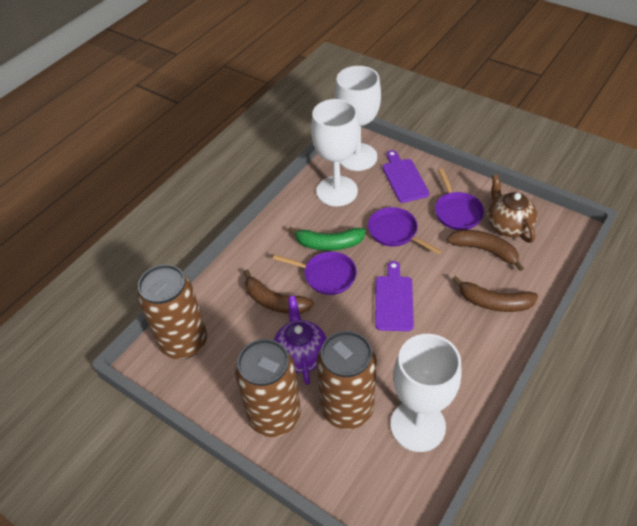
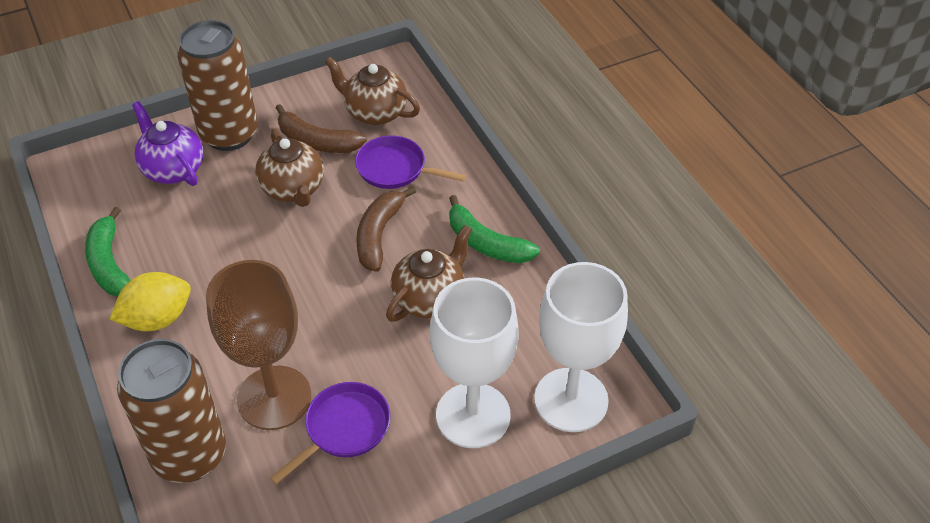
brown banana: 3 -> 2
brown can: 3 -> 2
brown goblet: 0 -> 1
brown teapot: 1 -> 3
green banana: 1 -> 2
purple cutting board: 2 -> 0
purple pan: 3 -> 2
white goblet: 3 -> 2
yellow lemon: 0 -> 1

